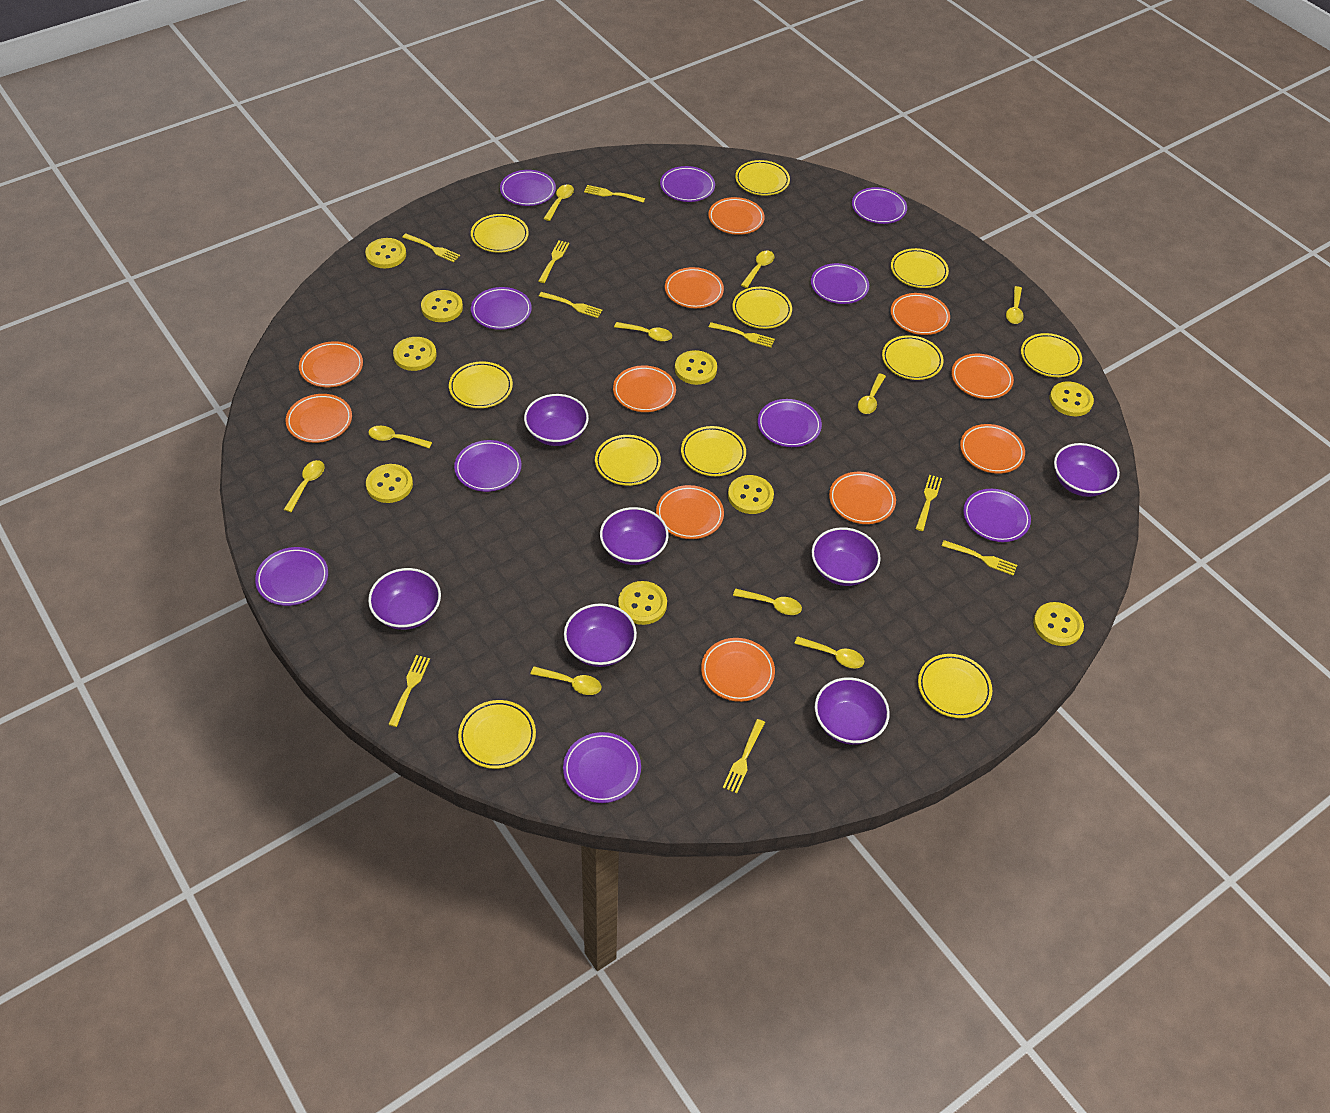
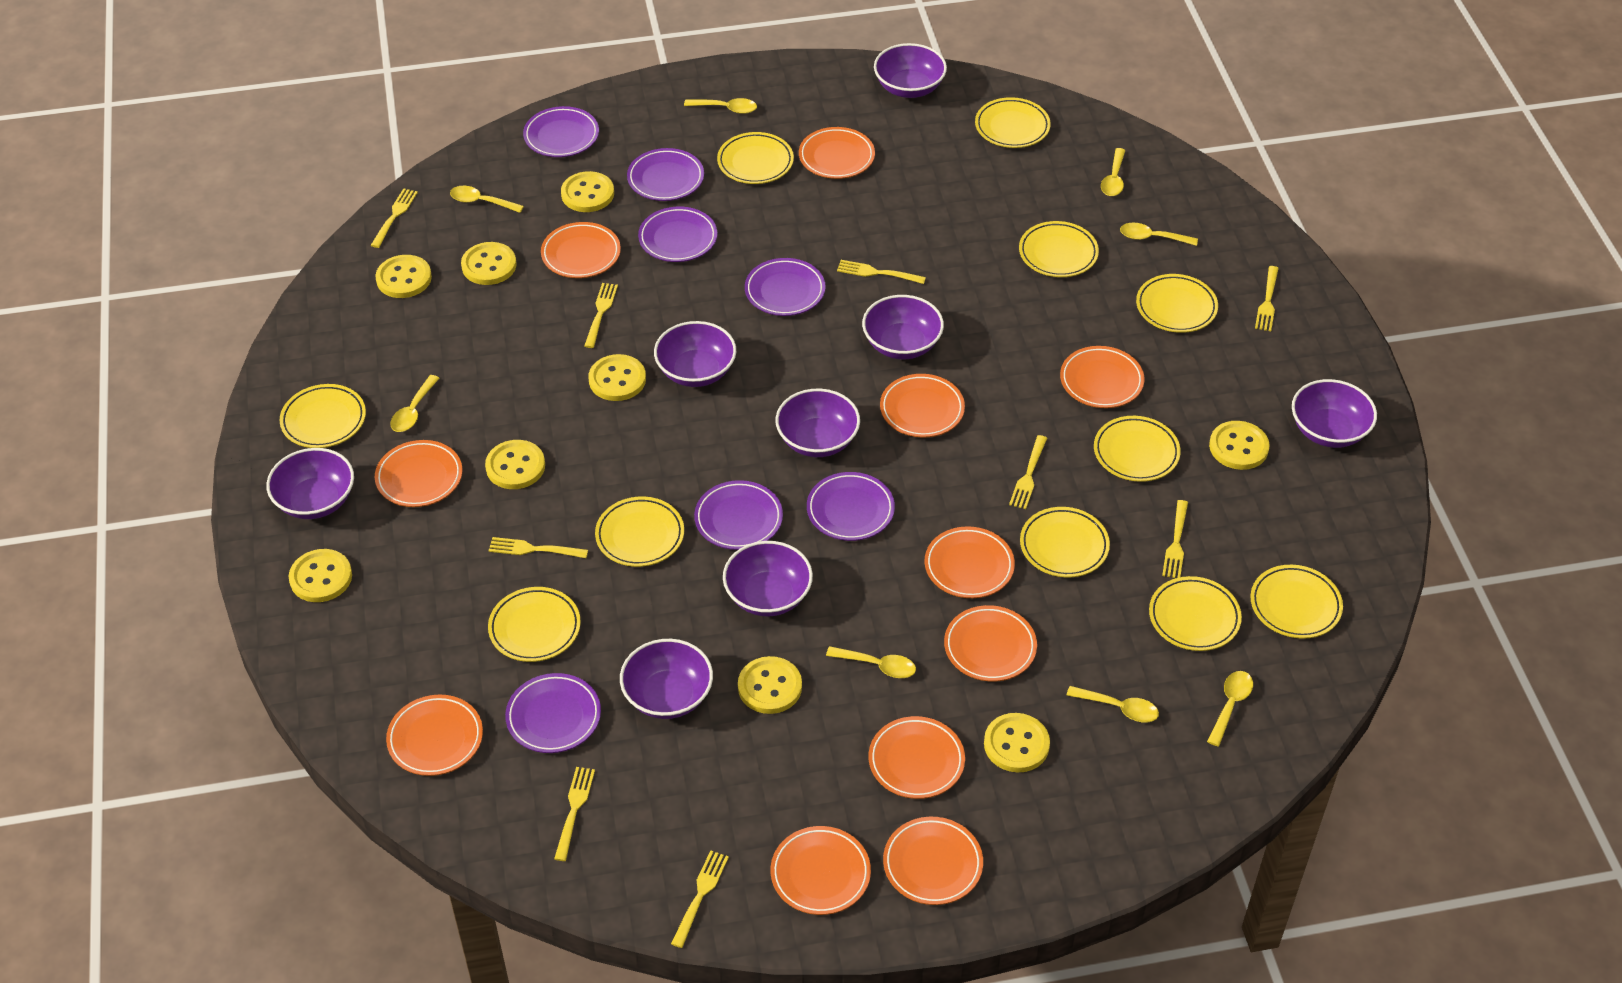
purple bowl: 7 -> 8
purple plate: 10 -> 7
yellow spoon: 10 -> 8

